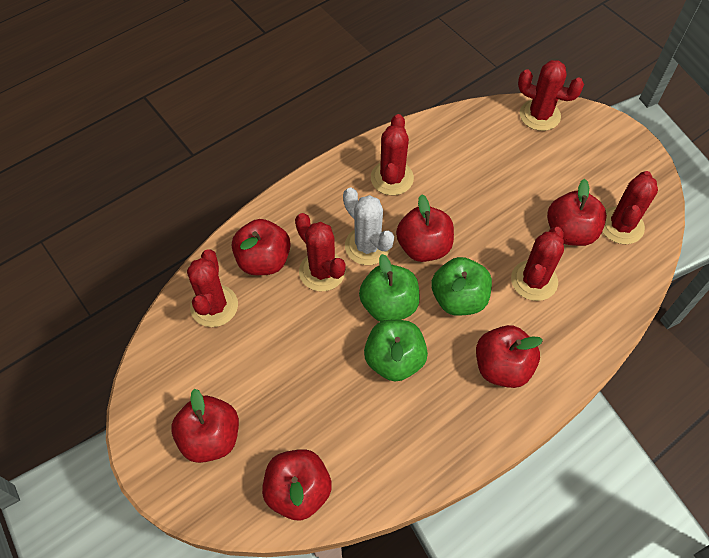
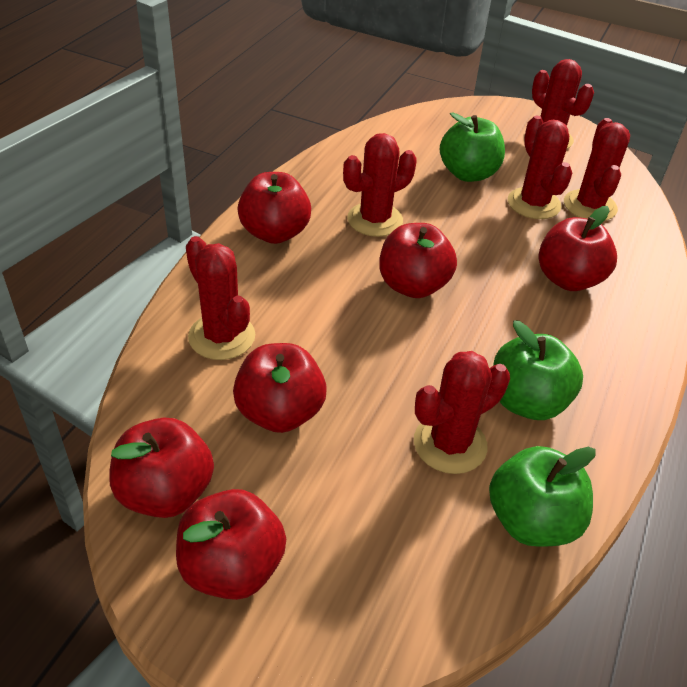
white cactus: 1 -> 0

